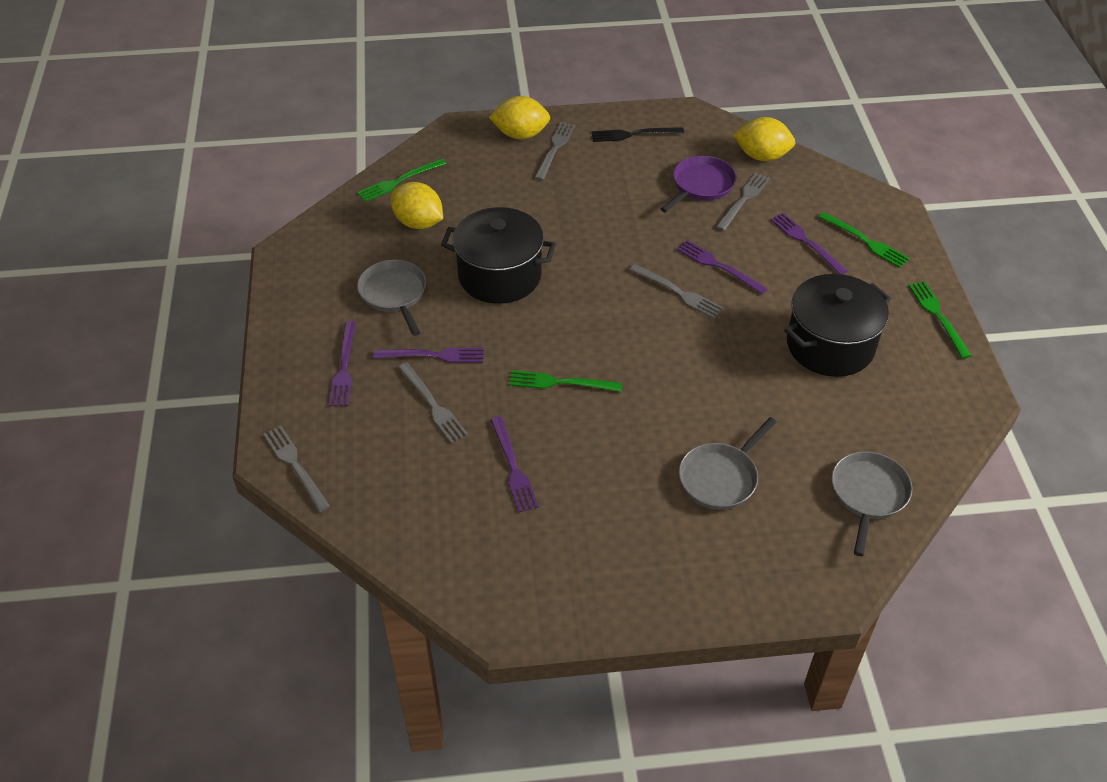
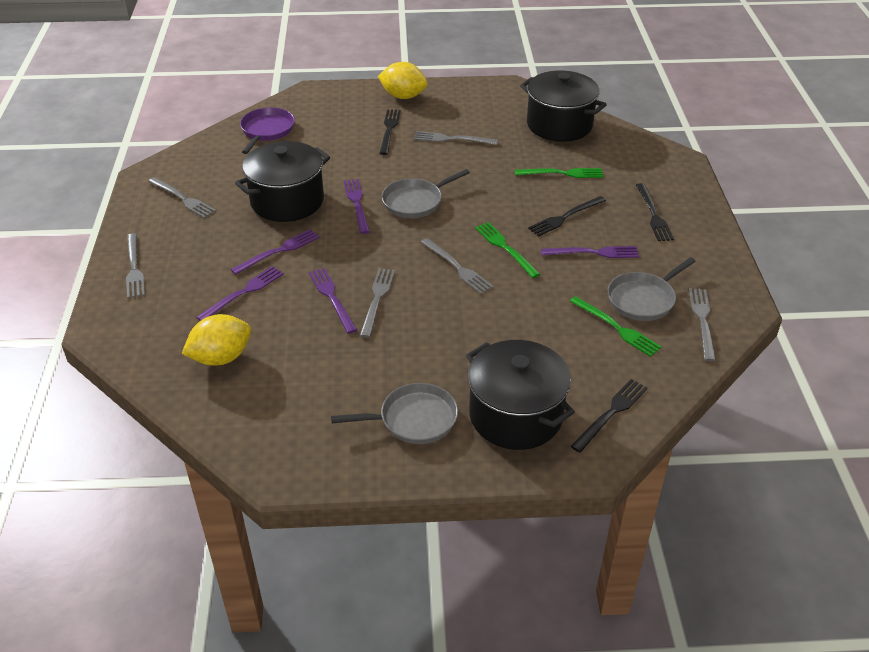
black fork: 1 -> 4
black pot: 2 -> 3
green fork: 4 -> 3
grey fork: 5 -> 6
yellow lemon: 3 -> 2

